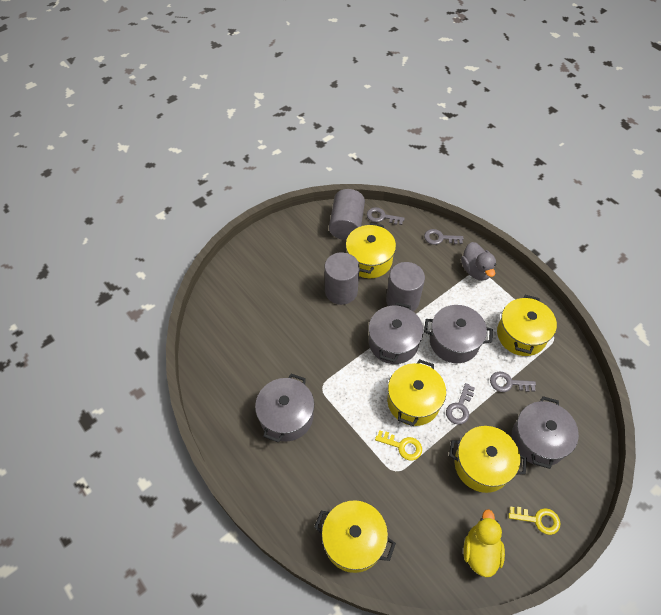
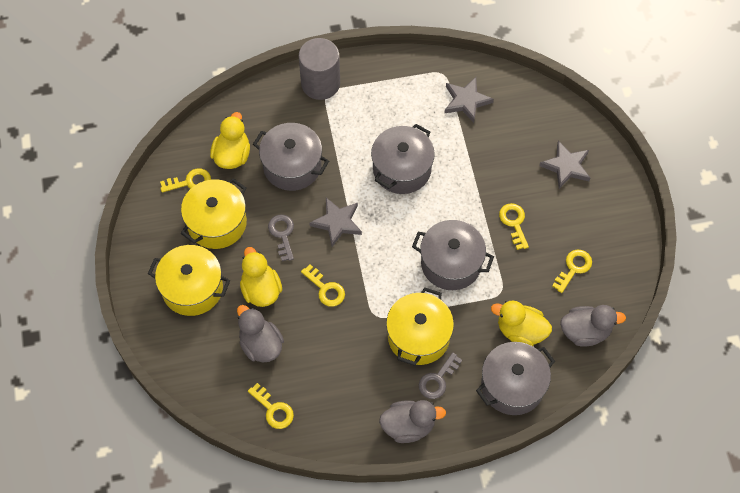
grey cylinder: 3 -> 1
grey duck: 1 -> 3
grey key: 4 -> 2
grey star: 0 -> 3
yellow duck: 1 -> 3
yellow key: 2 -> 5
yellow pot: 5 -> 3

